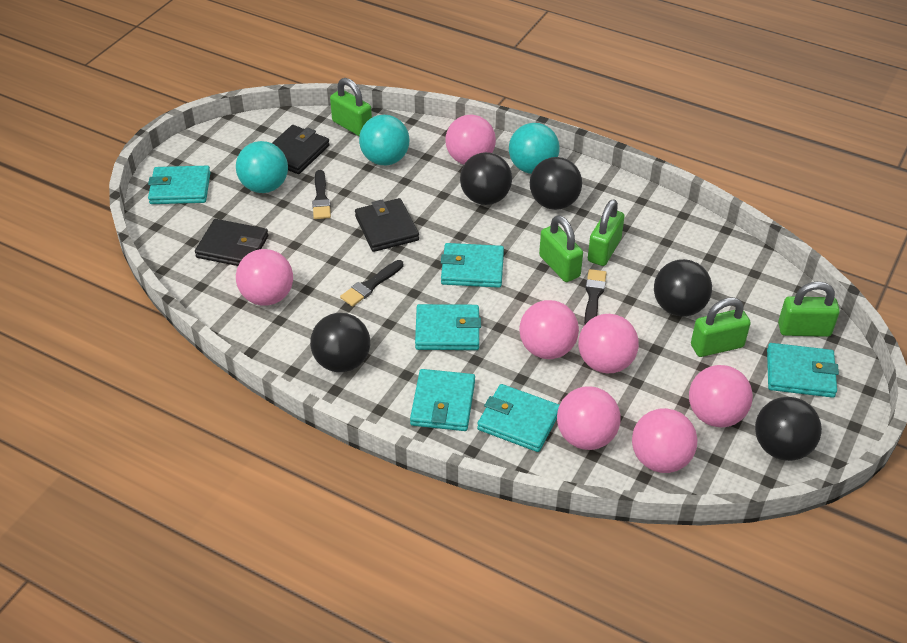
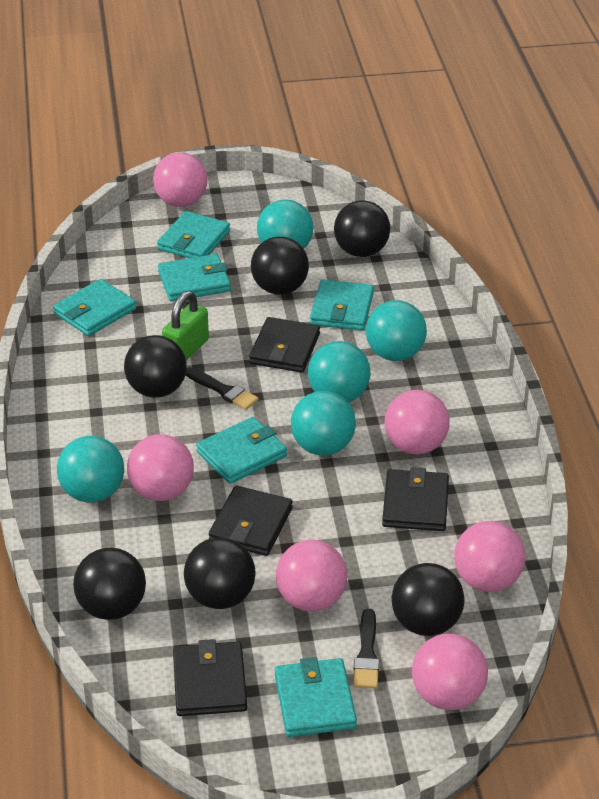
black ball: 5 -> 6
black brush: 3 -> 2
black wallet: 3 -> 4
green padlock: 5 -> 1
pink ball: 7 -> 6
turquoise ball: 3 -> 5

